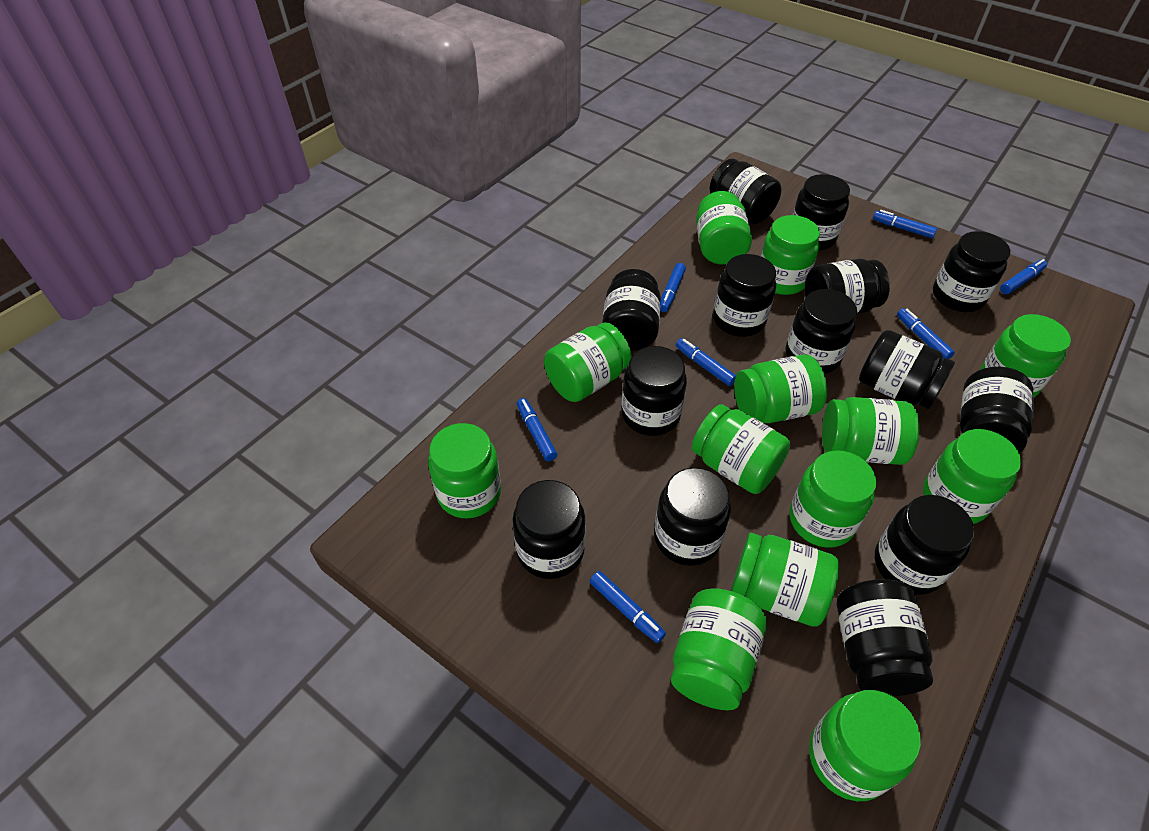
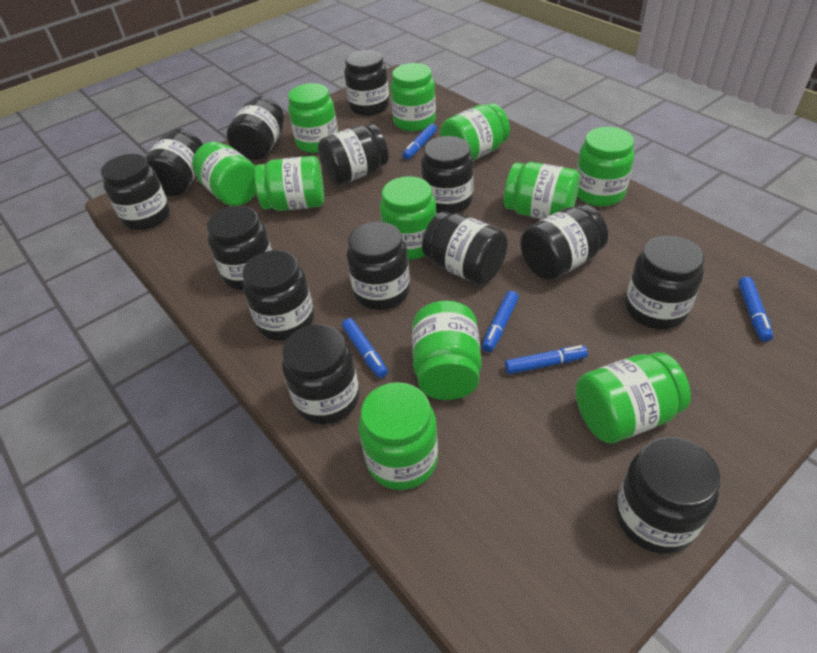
blue marker: 7 -> 5
green jar: 13 -> 11

